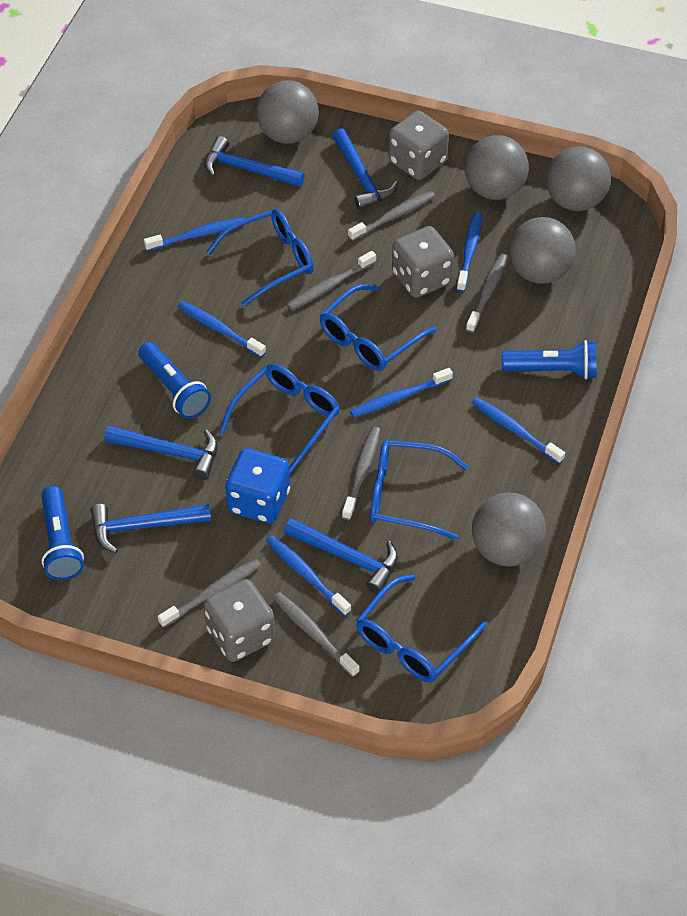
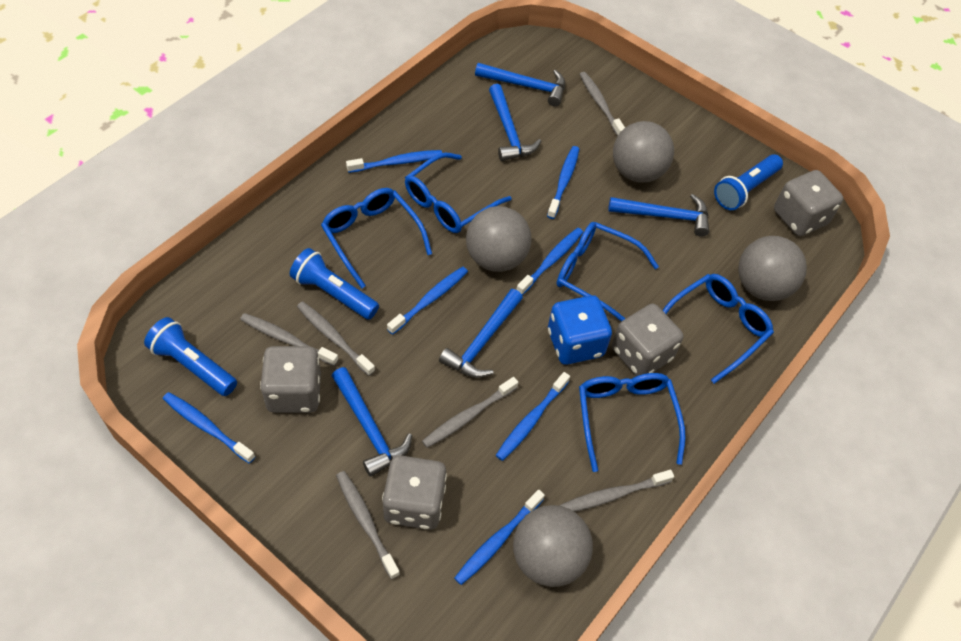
blue toothbrush: 6 -> 7
grey ball: 5 -> 4
grey dice: 3 -> 4

